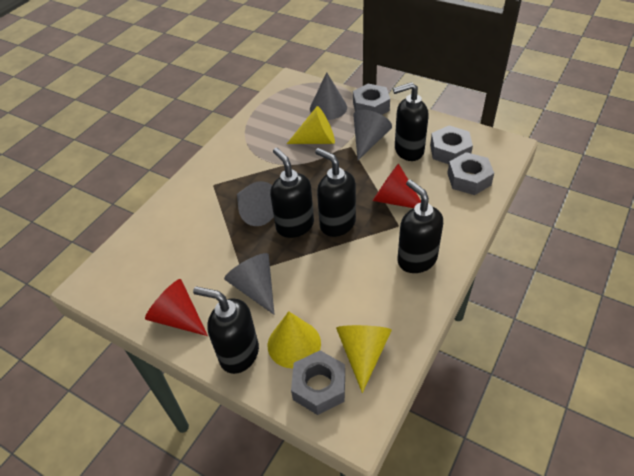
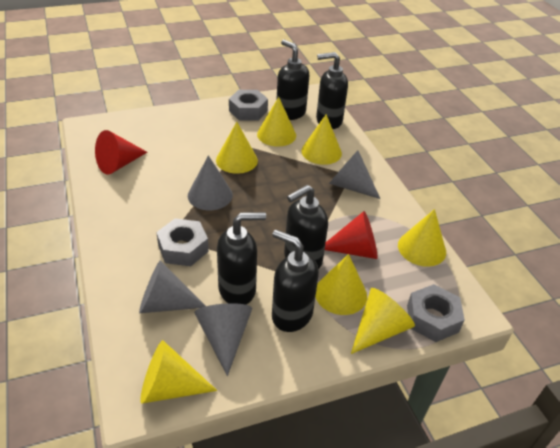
grey nut: 4 -> 3
yellow cone: 3 -> 7

